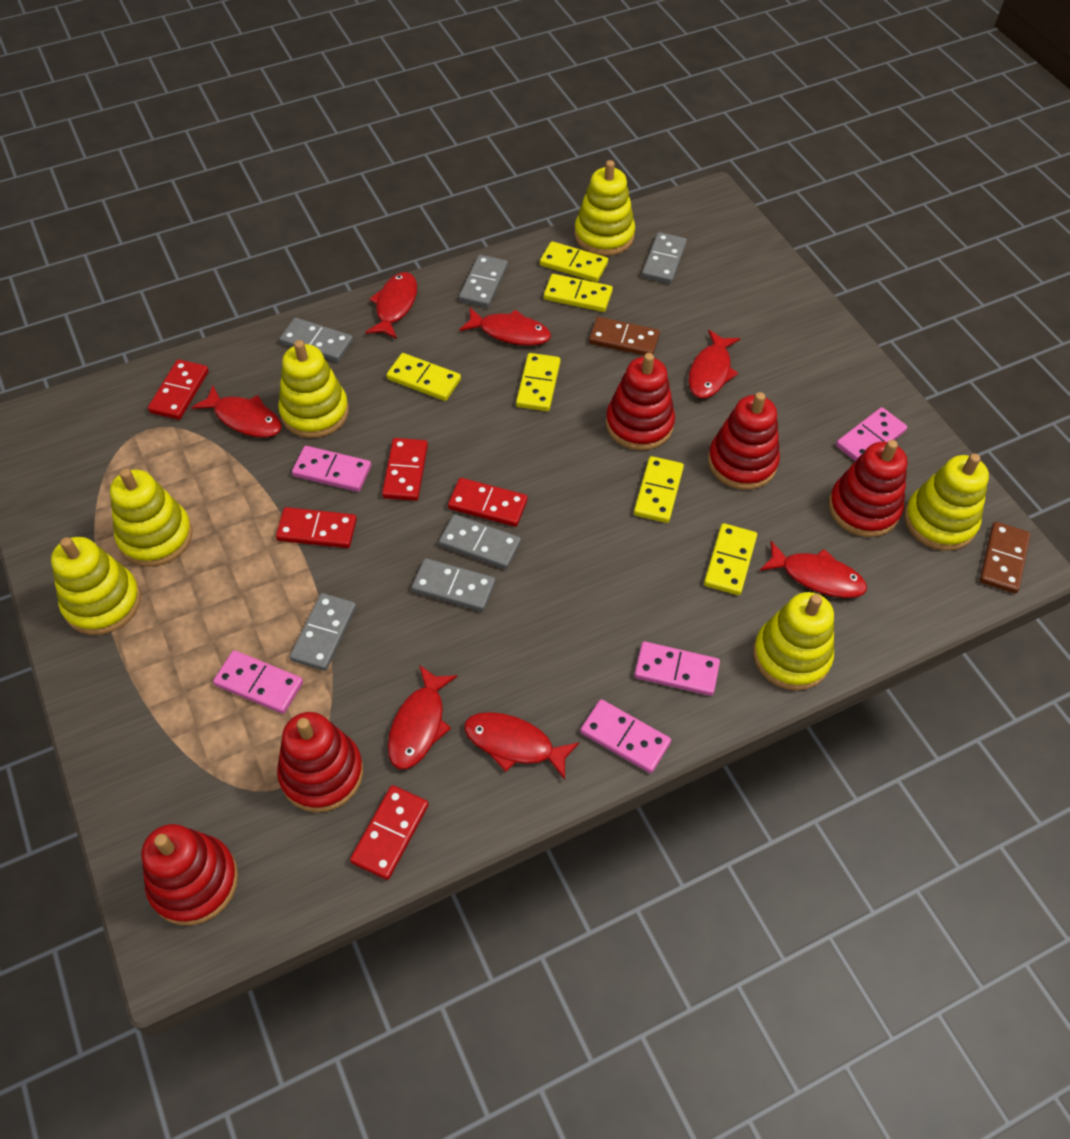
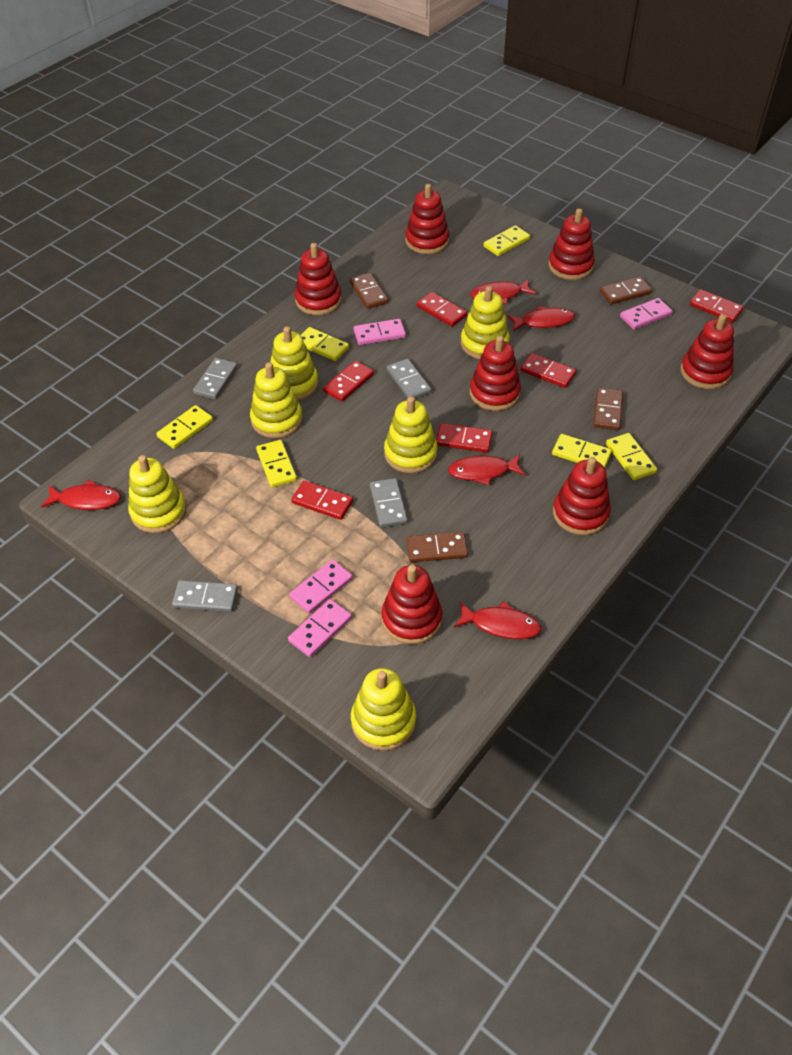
brown domino: 2 -> 4
grey domino: 6 -> 4
pink domino: 5 -> 4
red domino: 5 -> 6
red fish: 7 -> 5
red stacking toy: 5 -> 7

